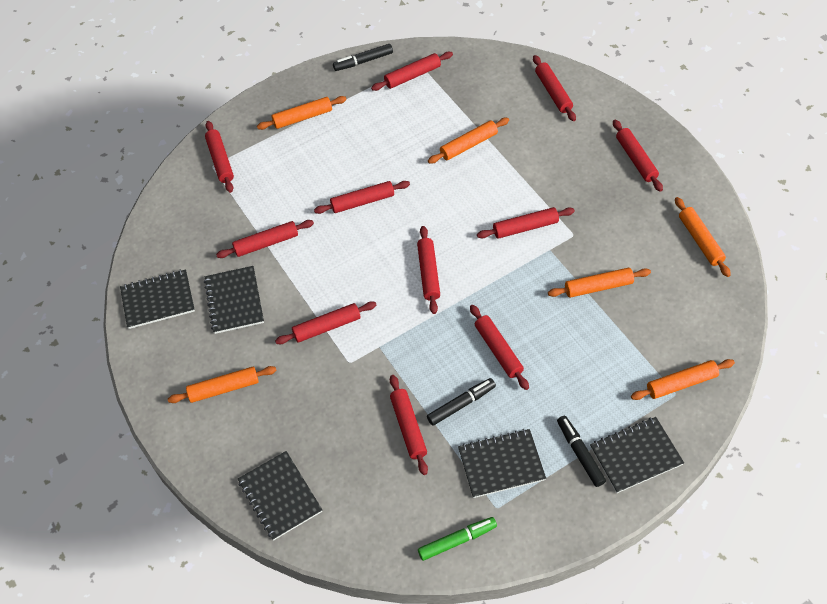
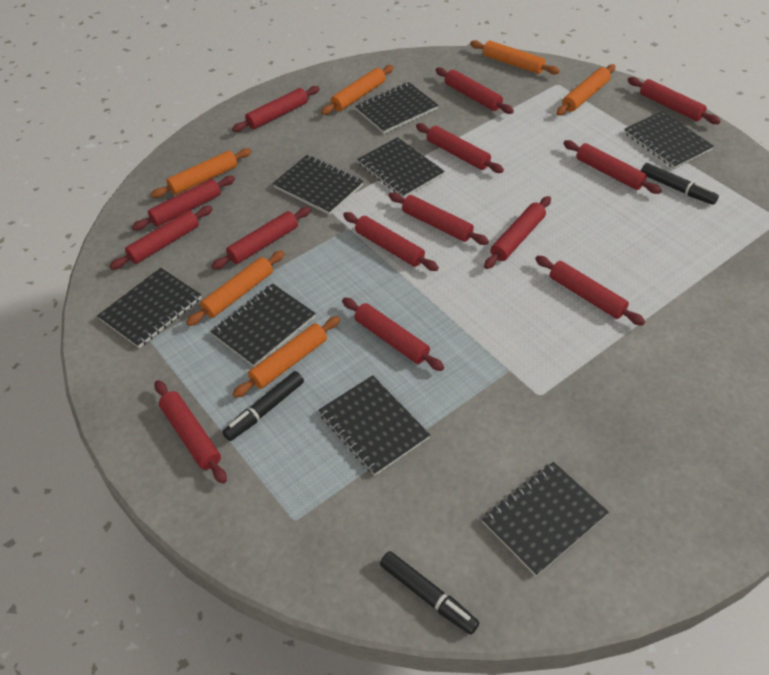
black notebook: 5 -> 8
green marker: 1 -> 0
red rolling pin: 11 -> 14

